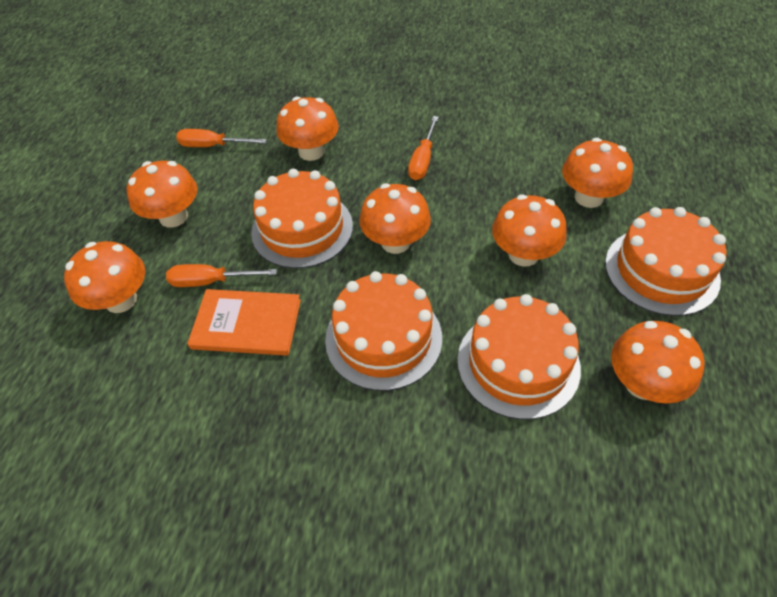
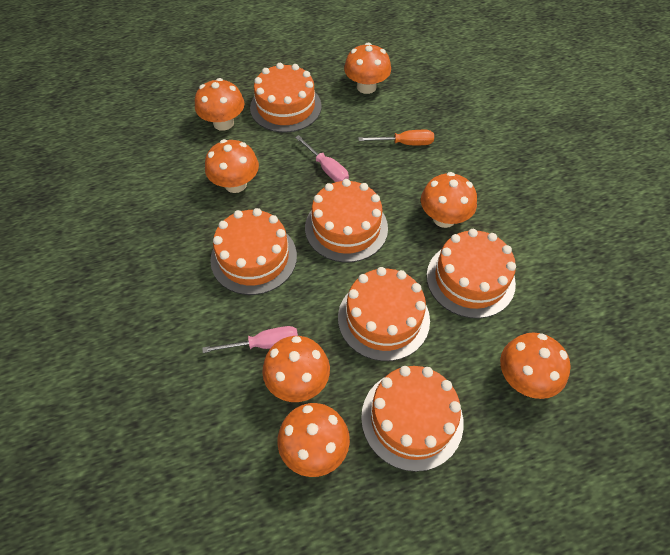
orange book: 1 -> 0
orange cake: 4 -> 6
orange screwdriver: 3 -> 1
pink screwdriver: 0 -> 2

